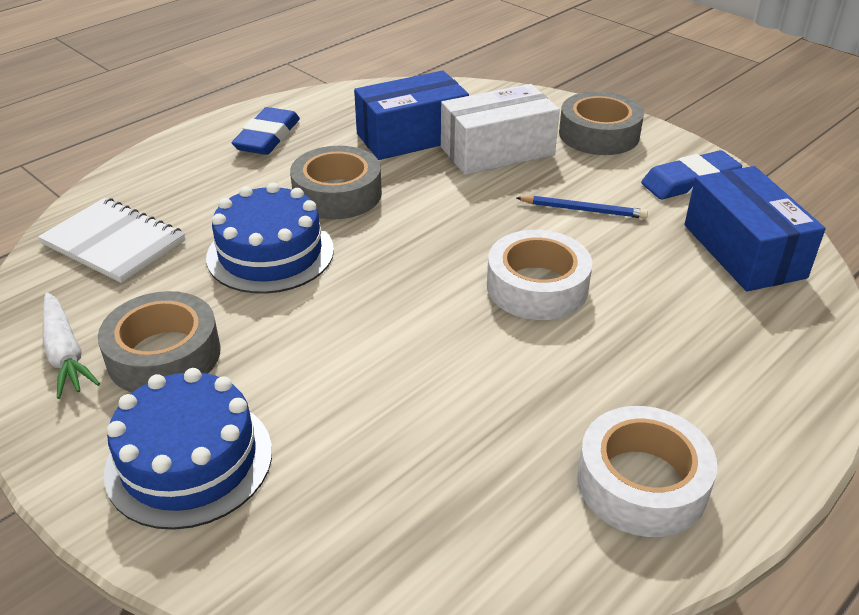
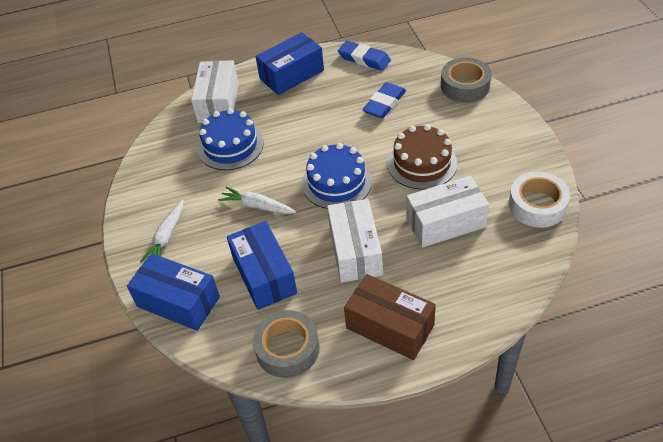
blue box: 2 -> 3
blue pencil: 1 -> 0
brown box: 0 -> 1
brown cake: 0 -> 1
grey tape: 3 -> 2
white box: 1 -> 3
white carrot: 1 -> 2
white notebook: 1 -> 0
white tape: 2 -> 1

